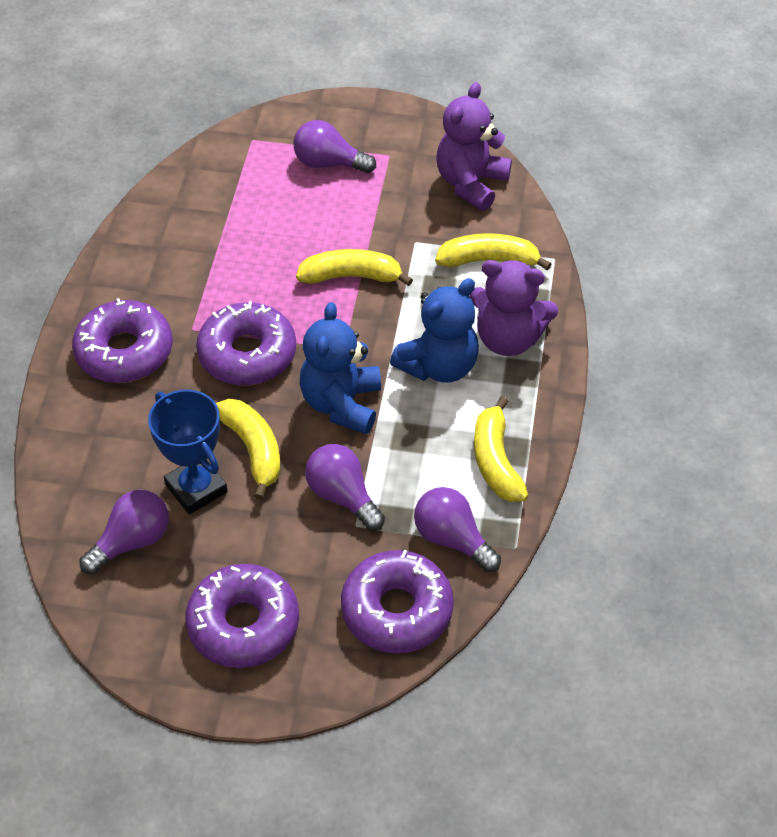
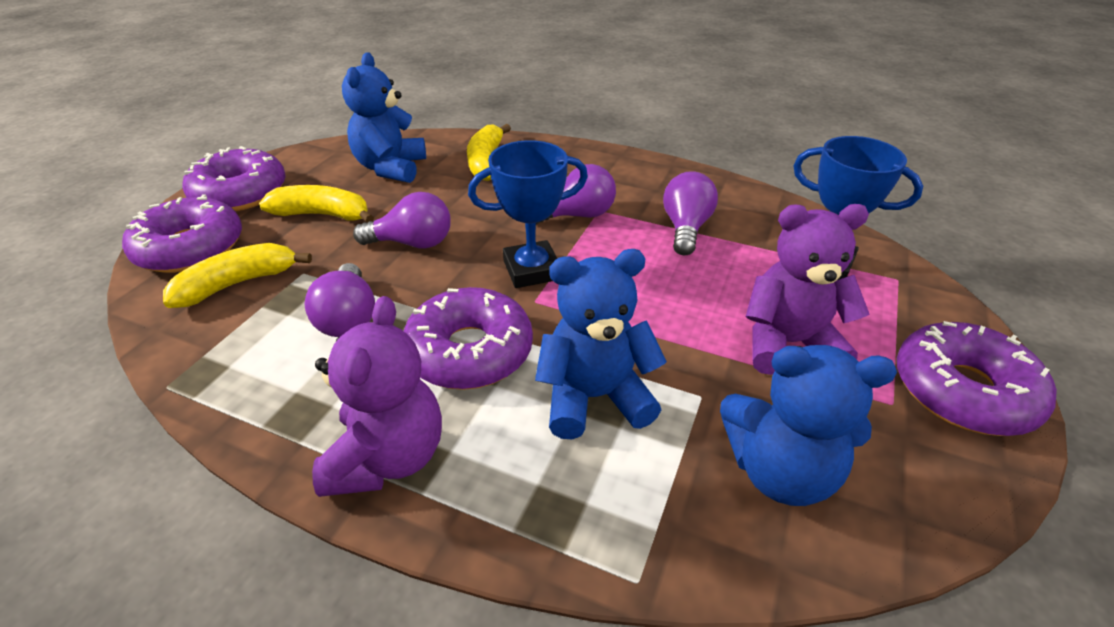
blue teddy bear: 2 -> 3
blue trophy: 1 -> 2
yellow banana: 4 -> 3

